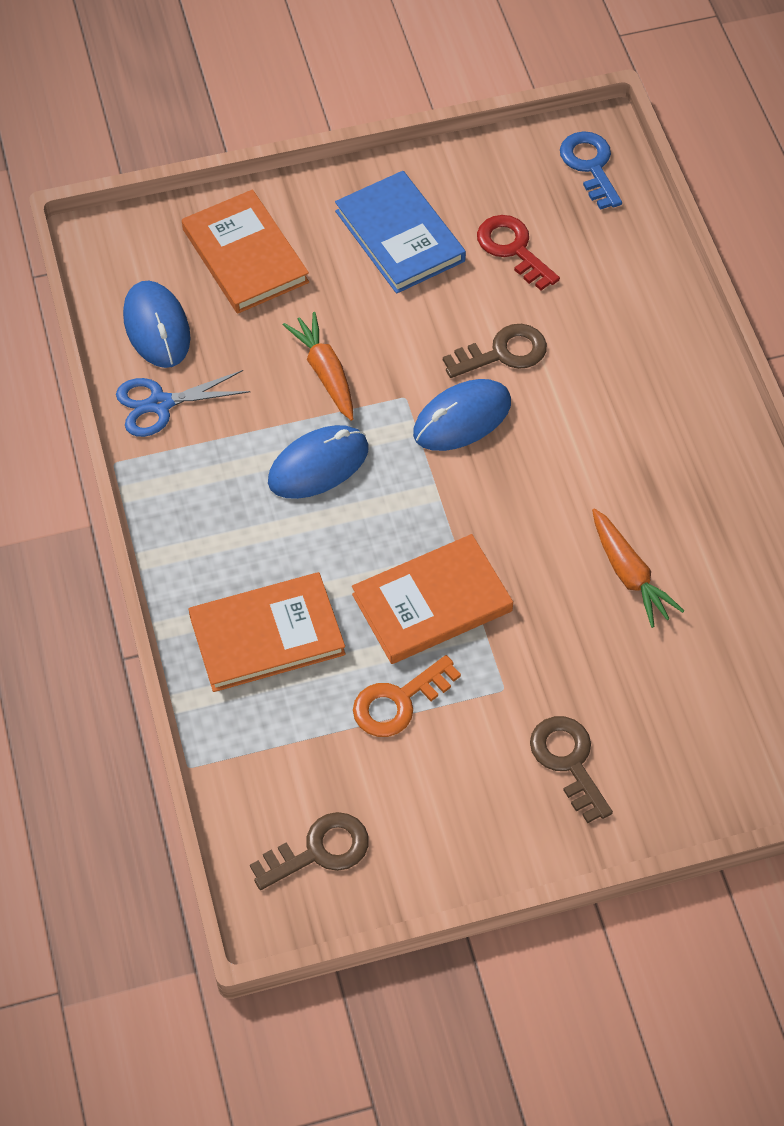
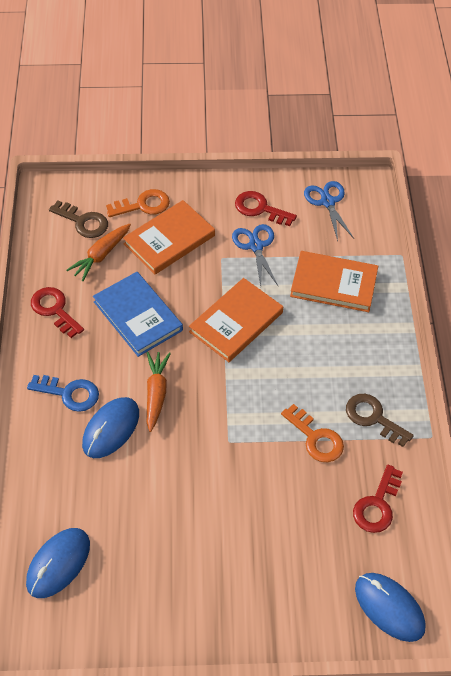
blue scissors: 1 -> 2
brown key: 3 -> 2
orange key: 1 -> 2
red key: 1 -> 3

